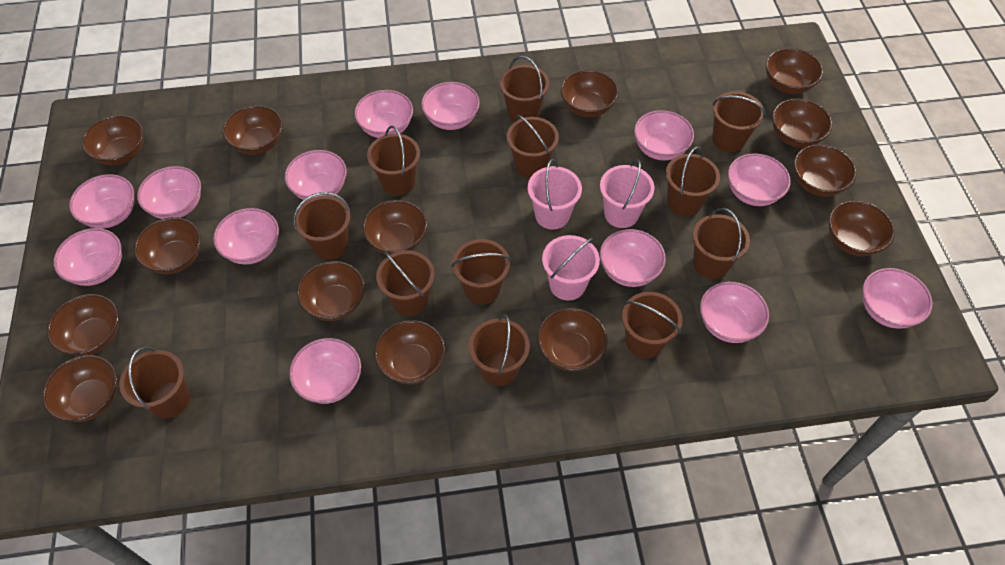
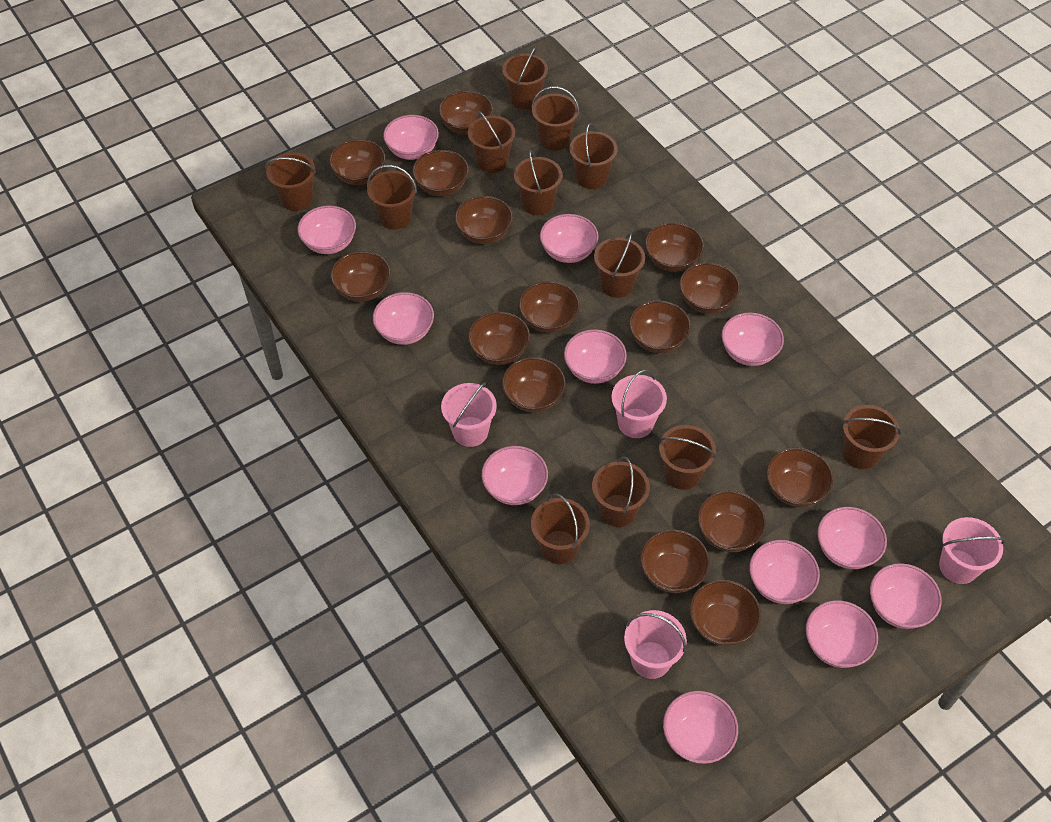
brown bowl: 14 -> 15
pink bowl: 13 -> 12
pink bucket: 3 -> 4

